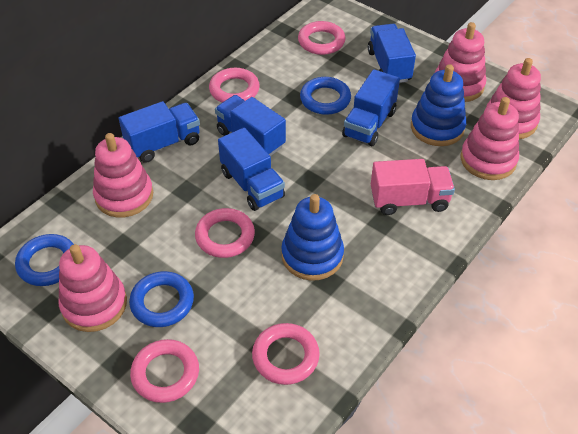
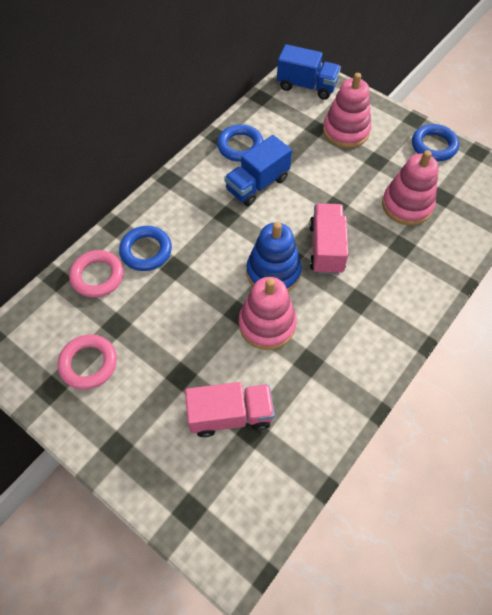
blue stacking toy: 2 -> 1
blue truck: 5 -> 2
pink ring: 5 -> 2
pink stacking toy: 5 -> 3
pink truck: 1 -> 2

